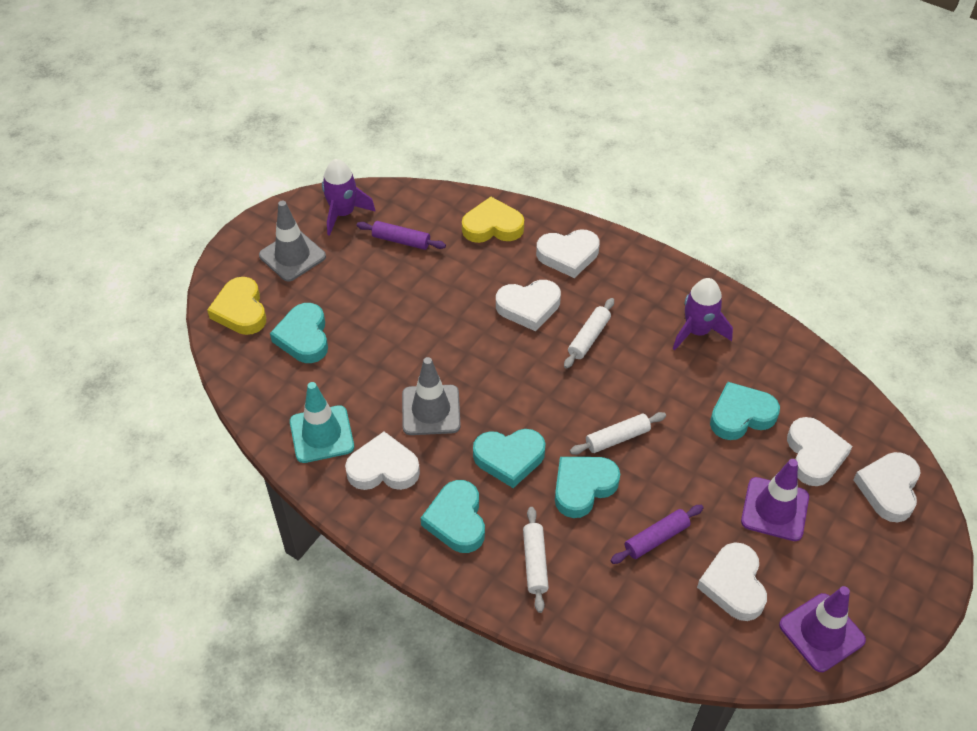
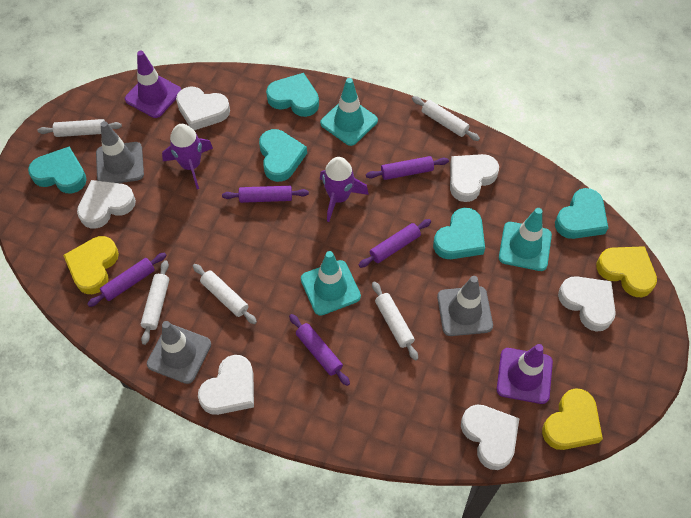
grey traffic cone: 2 -> 3
purple rolling pin: 2 -> 5
turquoise traffic cone: 1 -> 3
white rolling pin: 3 -> 5
yellow heart: 2 -> 3

